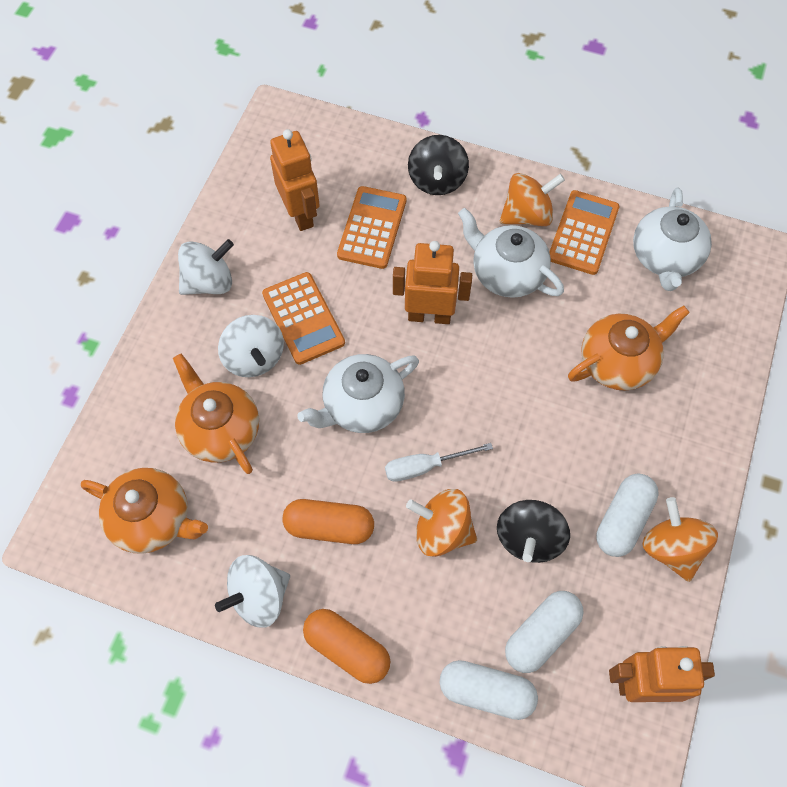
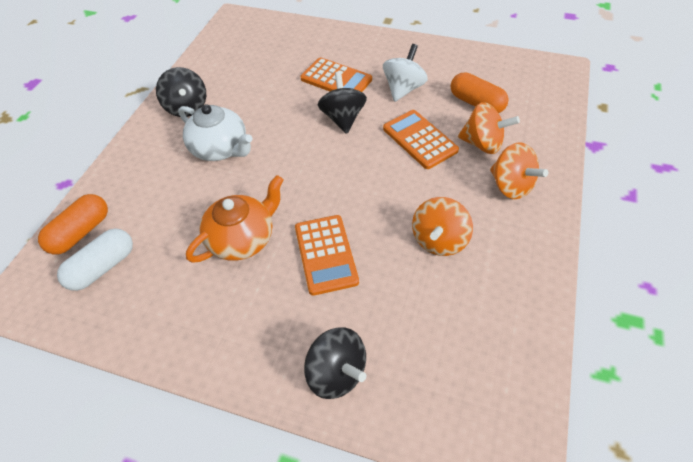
black spinning top: 2 -> 3
orange robot: 3 -> 0
orange teapot: 3 -> 1
white capsule: 3 -> 1
white screwdriver: 1 -> 0
white spinning top: 3 -> 1
white teapot: 3 -> 1

